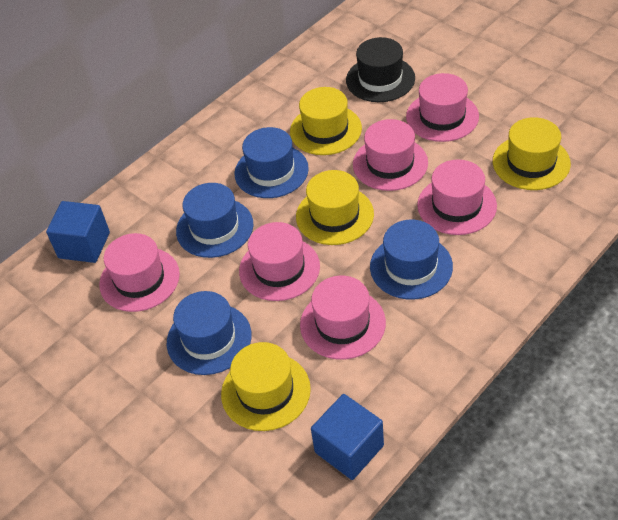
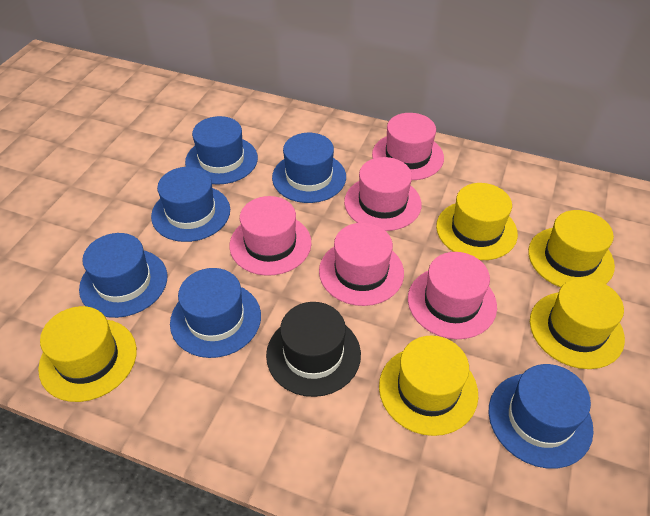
blue cube: 2 -> 0
blue hat: 4 -> 6
pink hat: 6 -> 5
yellow hat: 4 -> 5

